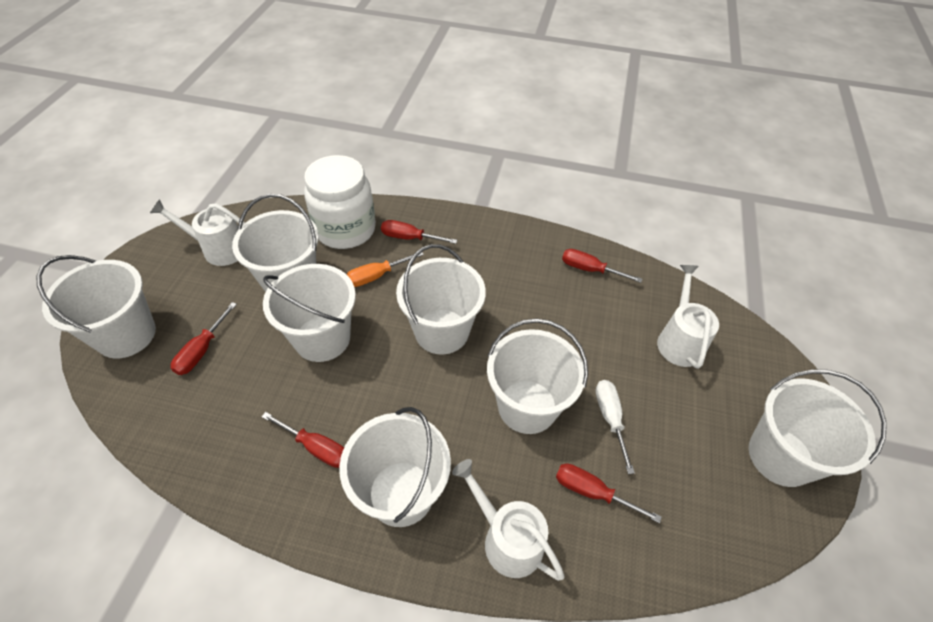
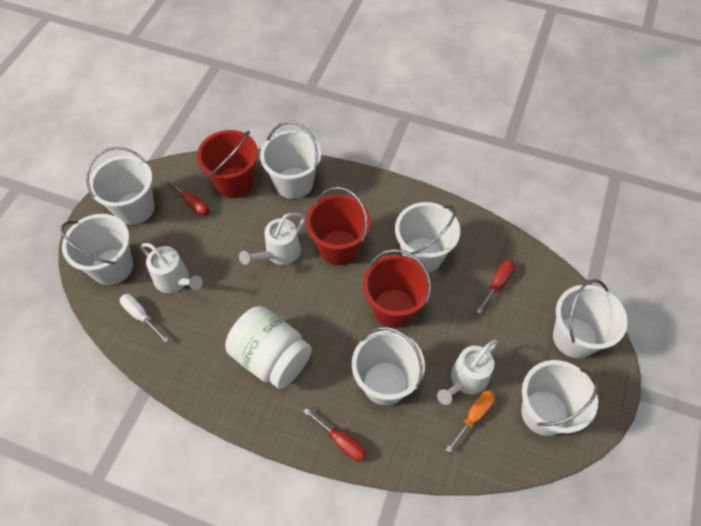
red bucket: 0 -> 3
red screwdriver: 5 -> 3

